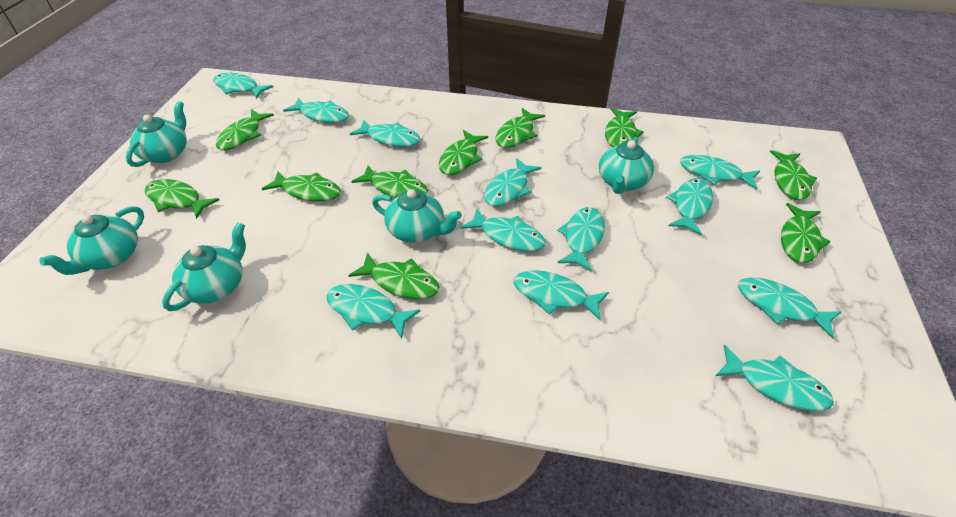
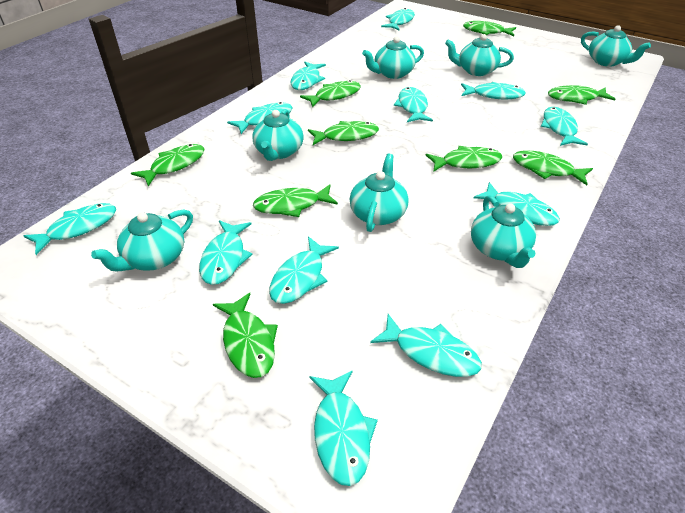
green fish: 10 -> 9
turquoise teapot: 5 -> 7

